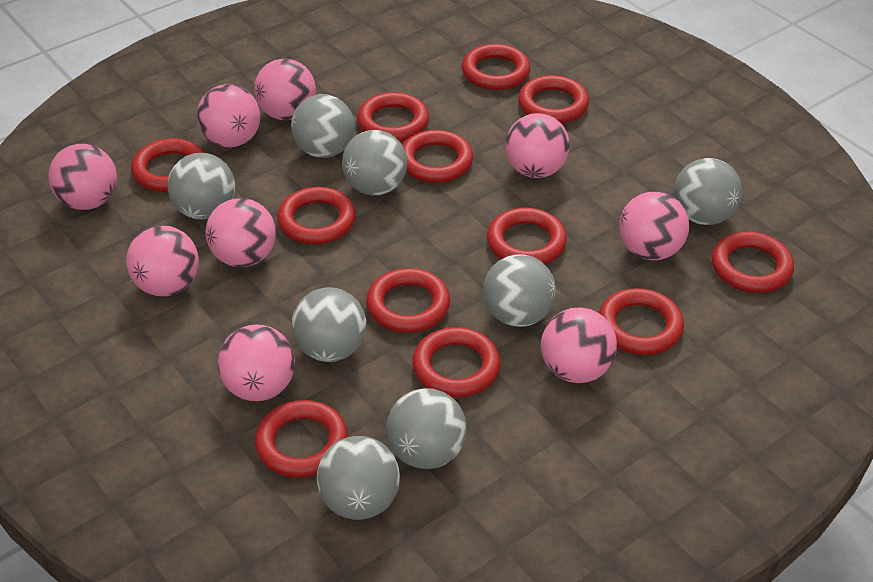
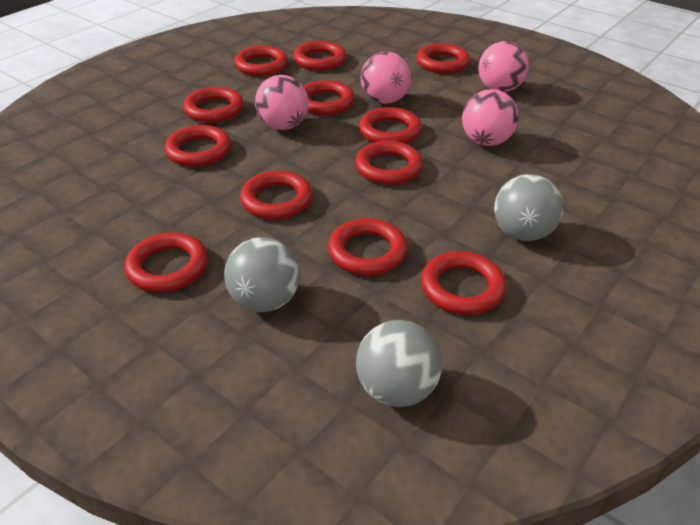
grey ball: 8 -> 3
pink ball: 9 -> 4

